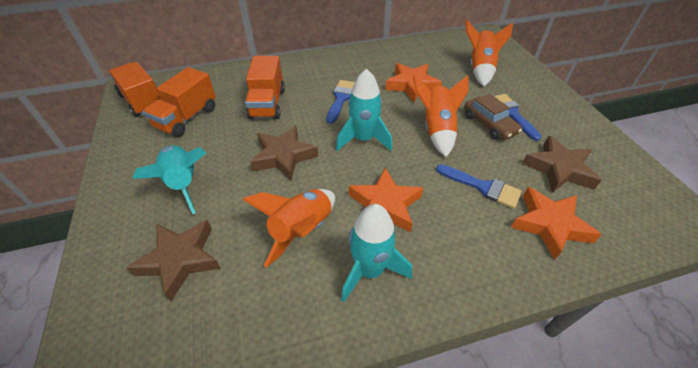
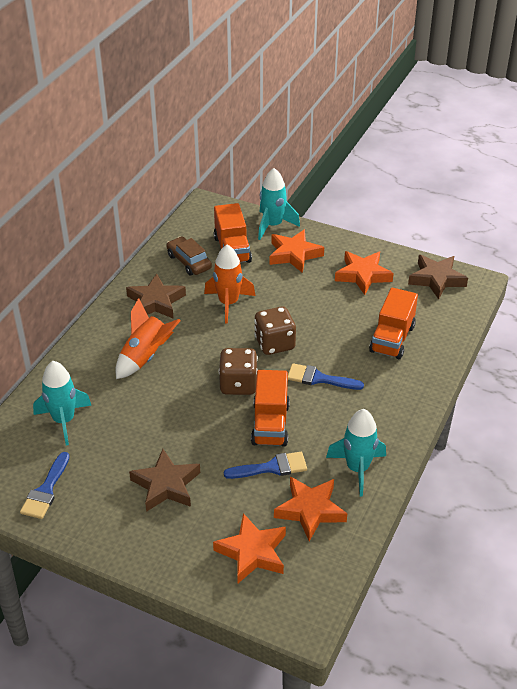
brown dice: 0 -> 2
orange rocket: 3 -> 2
orange star: 3 -> 4

